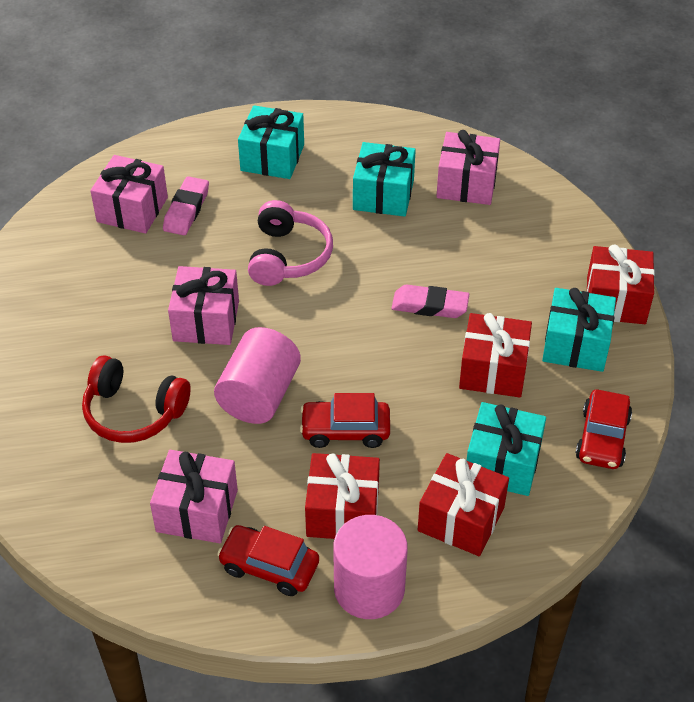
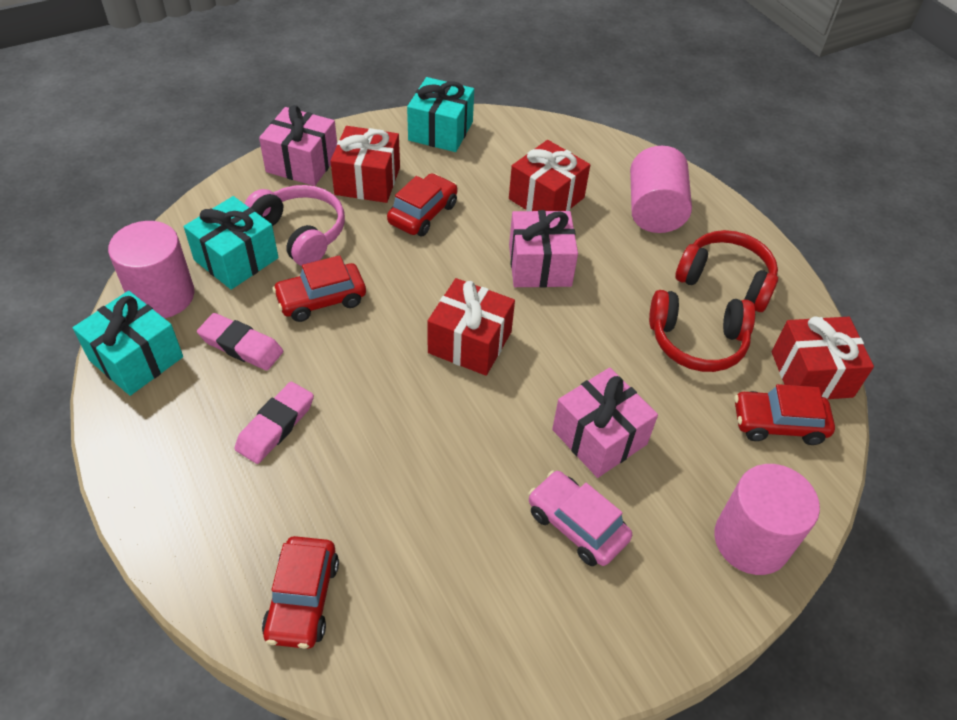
pink car: 0 -> 1
pink cylinder: 2 -> 3
pink gift: 4 -> 3
red car: 3 -> 4
red headphones: 1 -> 2
turquoise gift: 4 -> 3

